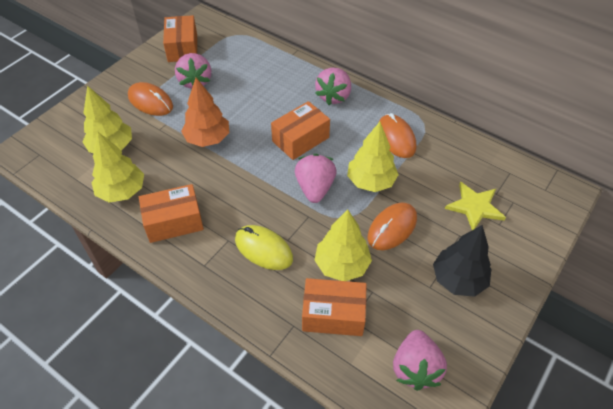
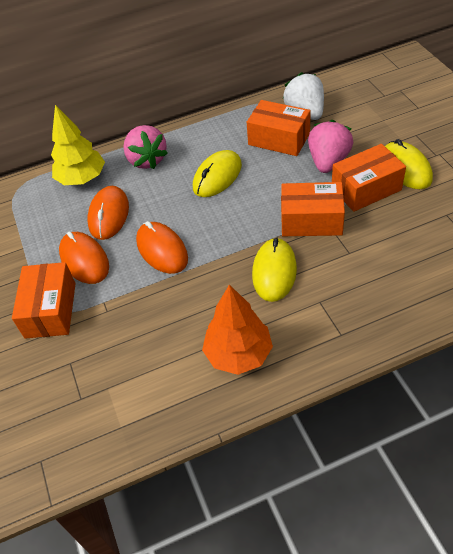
black tree: 1 -> 0
pink strawberry: 4 -> 2
white strawberry: 0 -> 1
yellow mouse: 1 -> 3
yellow star: 1 -> 0
yellow tree: 4 -> 1

